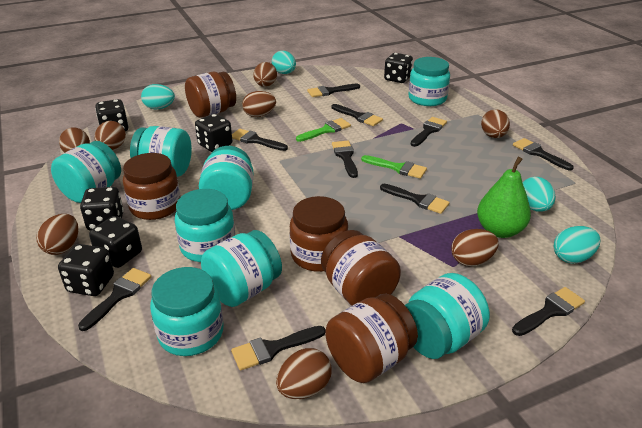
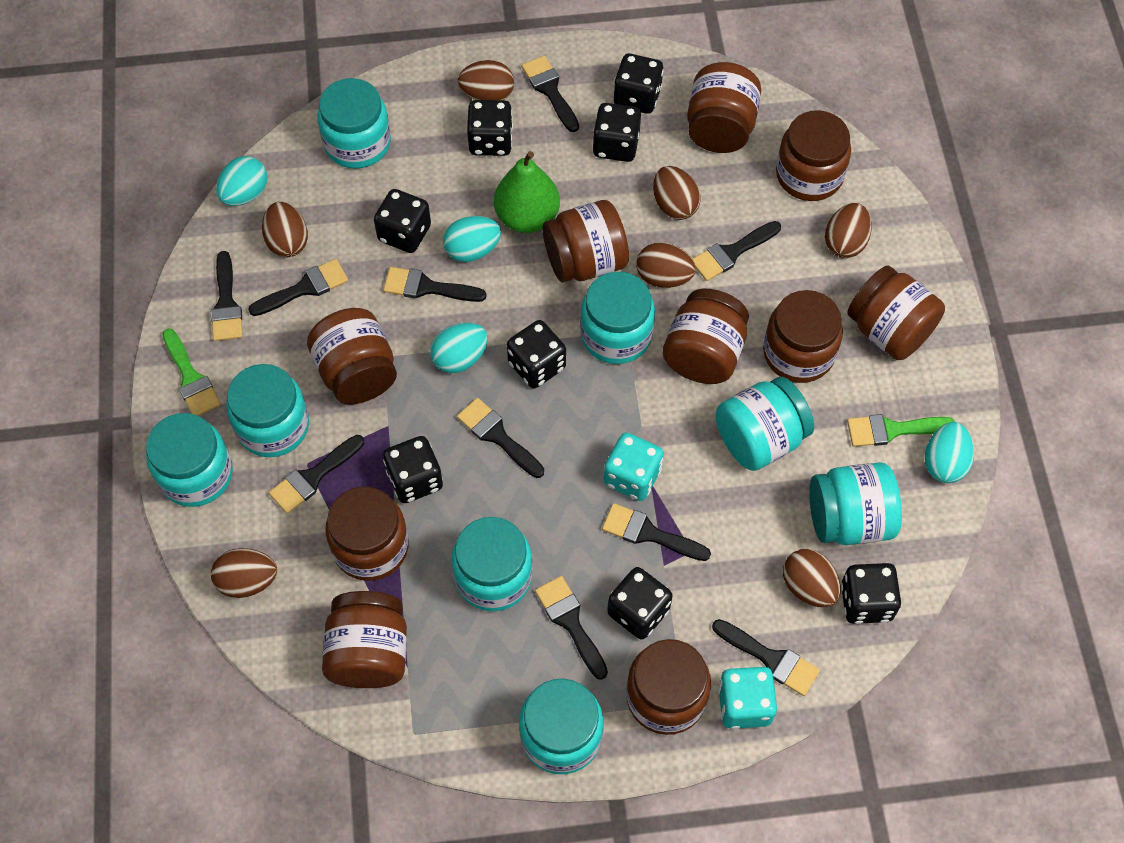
black dice: 6 -> 8
brown egg: 8 -> 7
brown jar: 5 -> 10
turquoise dice: 0 -> 2

